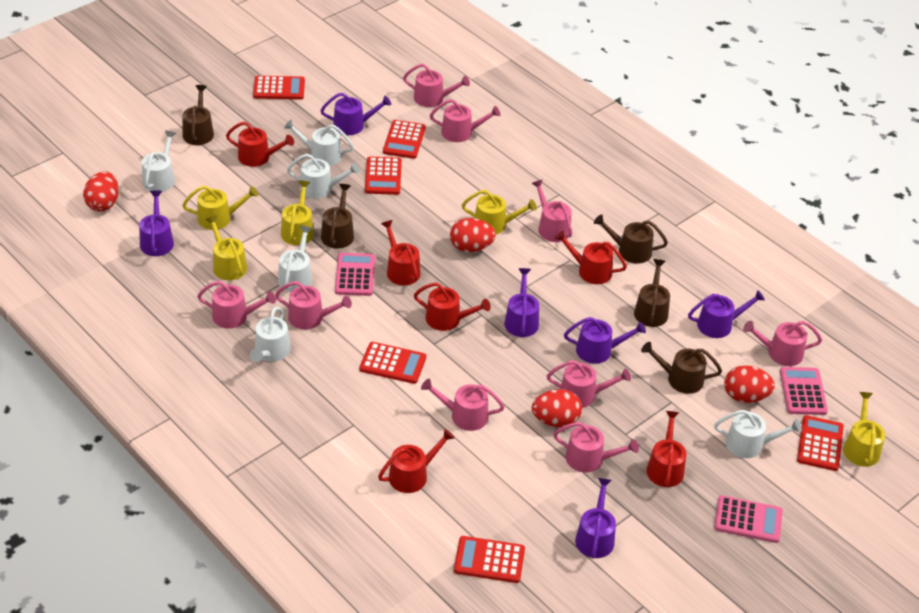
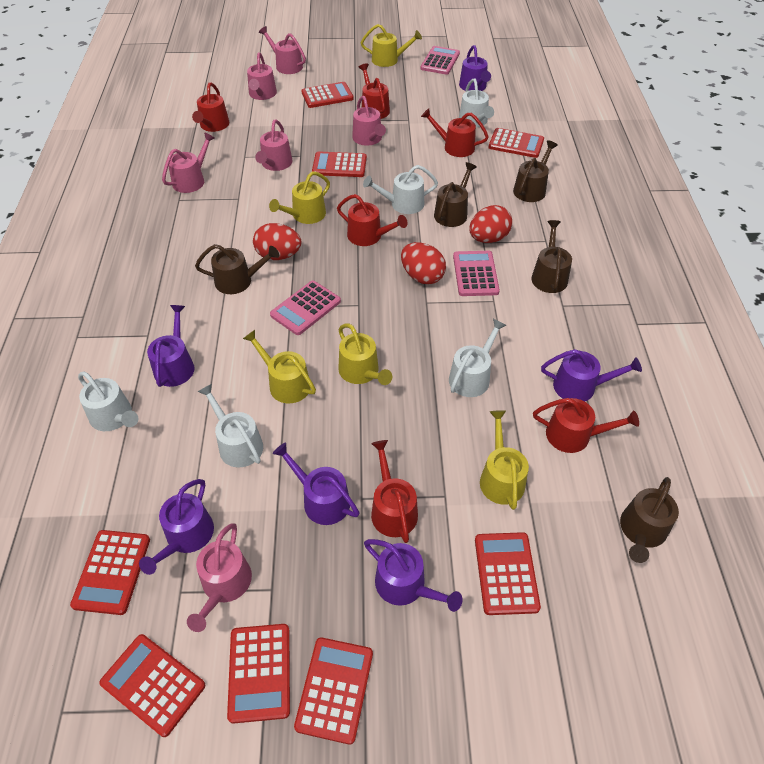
pink watering can: 9 -> 6
red calculator: 6 -> 8
red egg: 4 -> 3
white watering can: 6 -> 5

